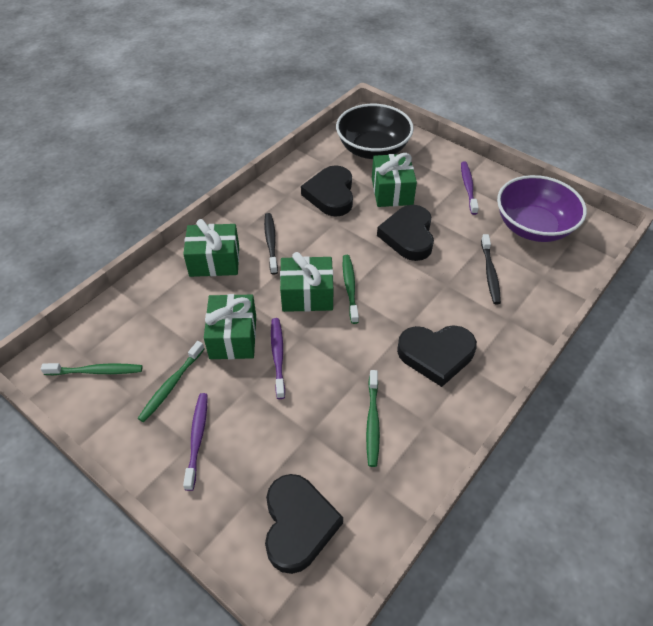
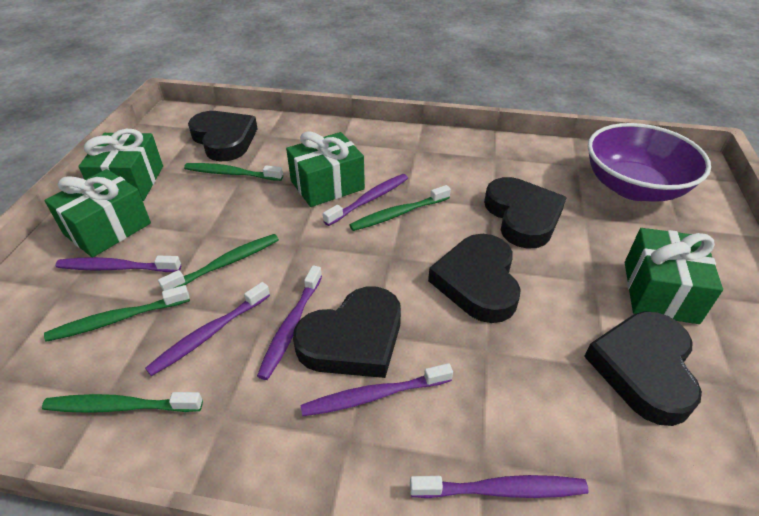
black bowl: 1 -> 0
black heart: 4 -> 5
black toothbrush: 2 -> 0
green toothbrush: 4 -> 5
purple toothbrush: 3 -> 6

